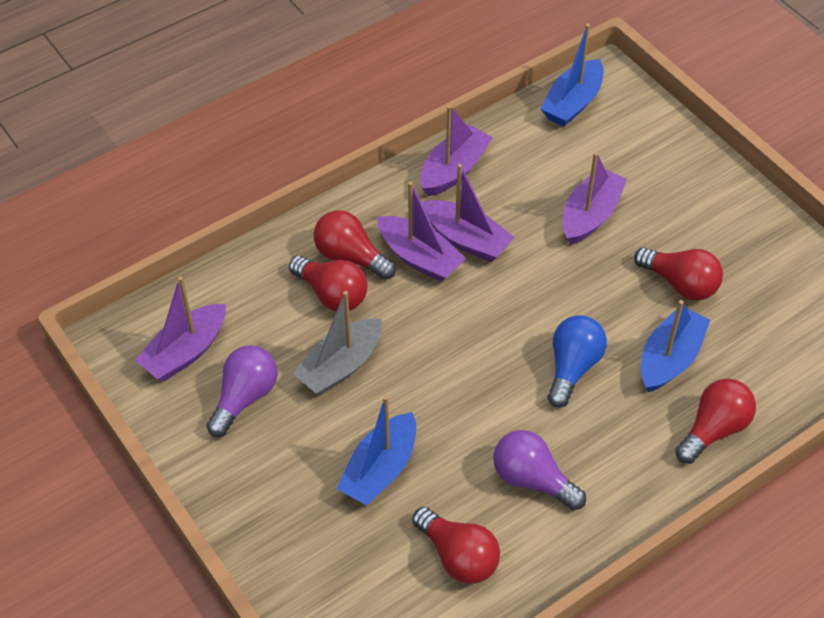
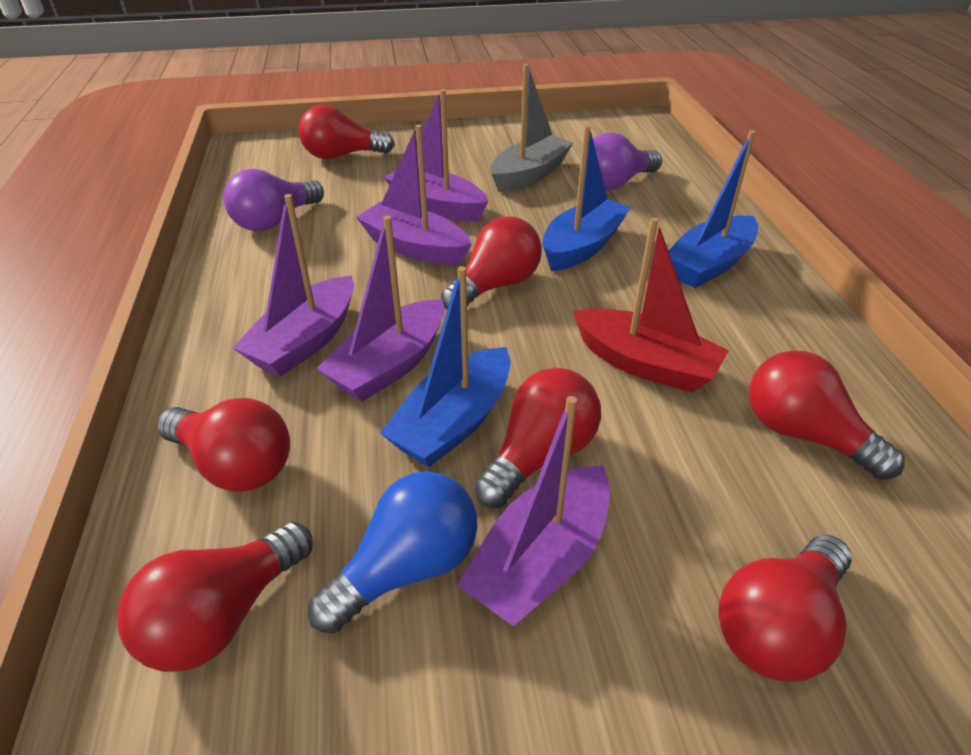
red boat: 0 -> 1
red light bulb: 5 -> 7

